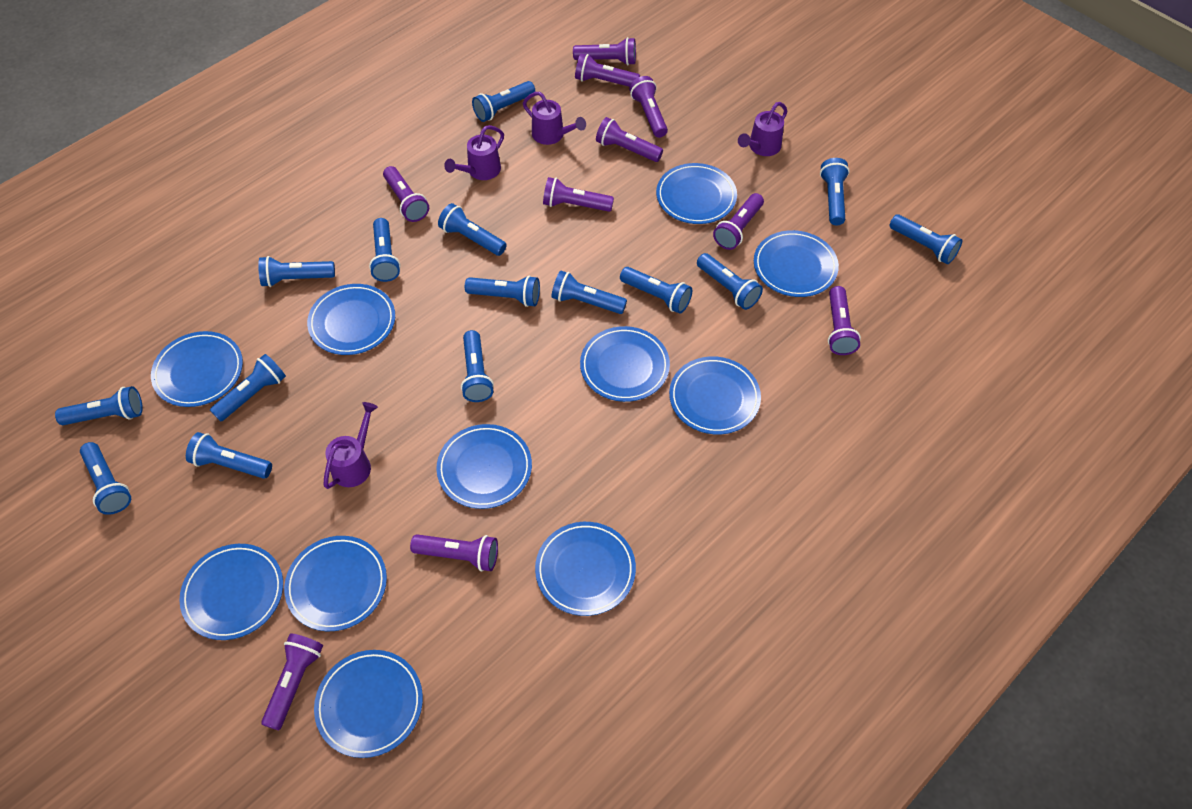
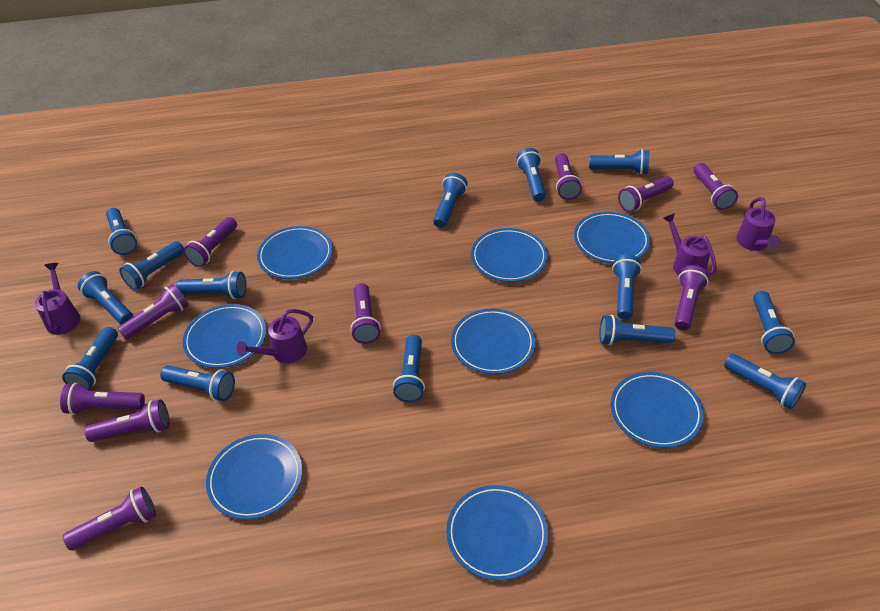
blue flashlight: 15 -> 14
blue plate: 11 -> 8

